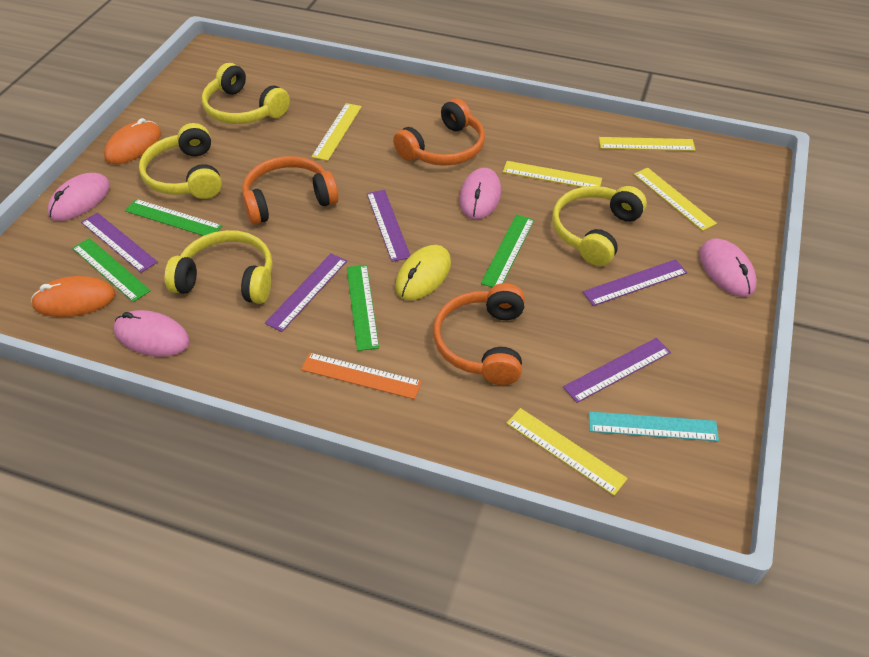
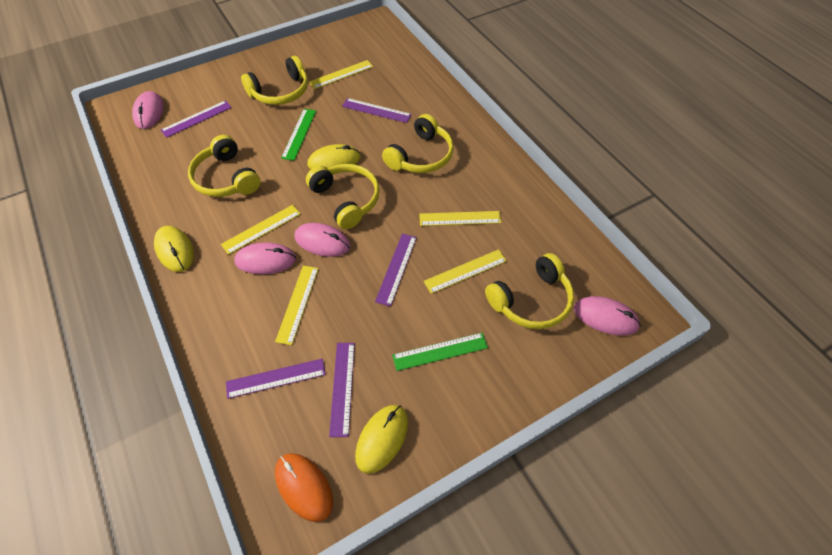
green ruler: 4 -> 2
orange headphones: 3 -> 0
orange mouse: 2 -> 1
orange ruler: 1 -> 0
turquoise ruler: 1 -> 0
yellow headphones: 4 -> 5
yellow mouse: 1 -> 3

